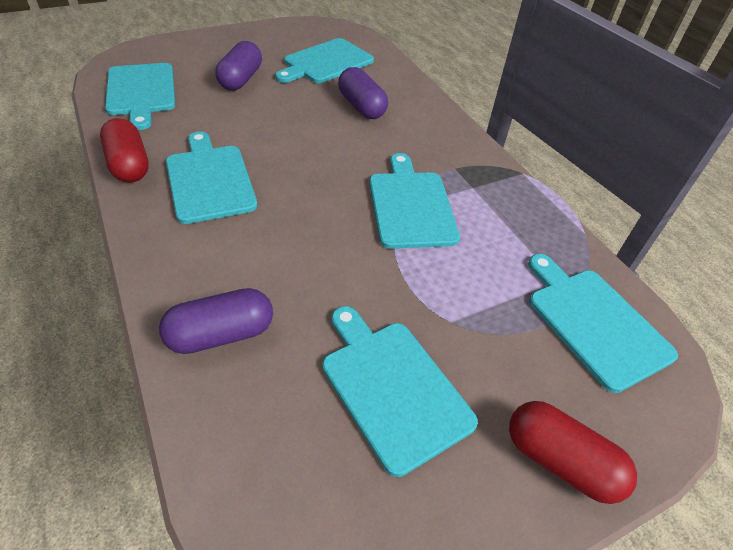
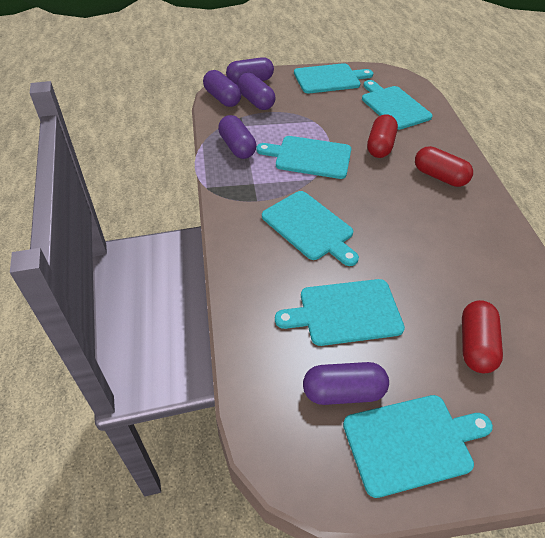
purple capsule: 3 -> 5
red capsule: 2 -> 3

